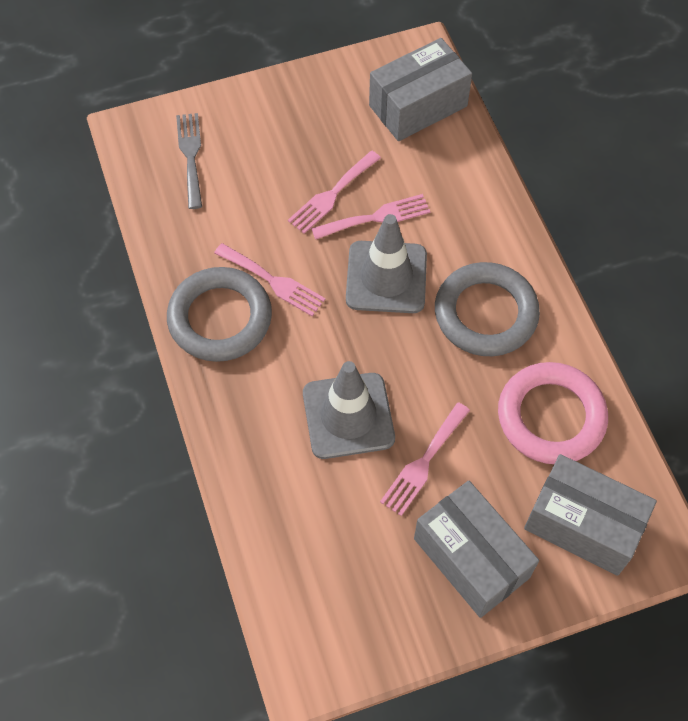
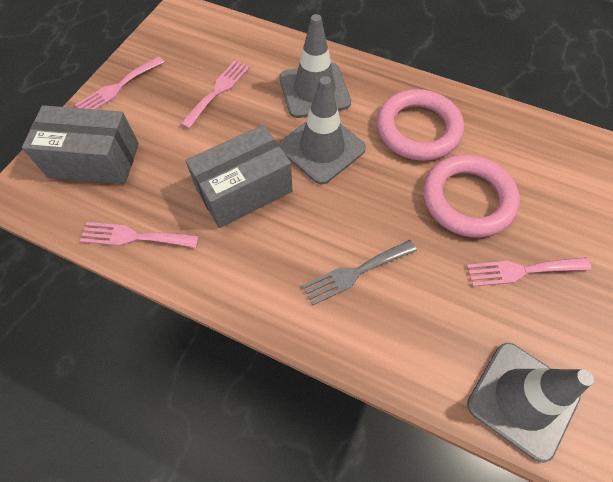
grey box: 3 -> 2
grey ring: 2 -> 0
grey traffic cone: 2 -> 3
pink ring: 1 -> 2

